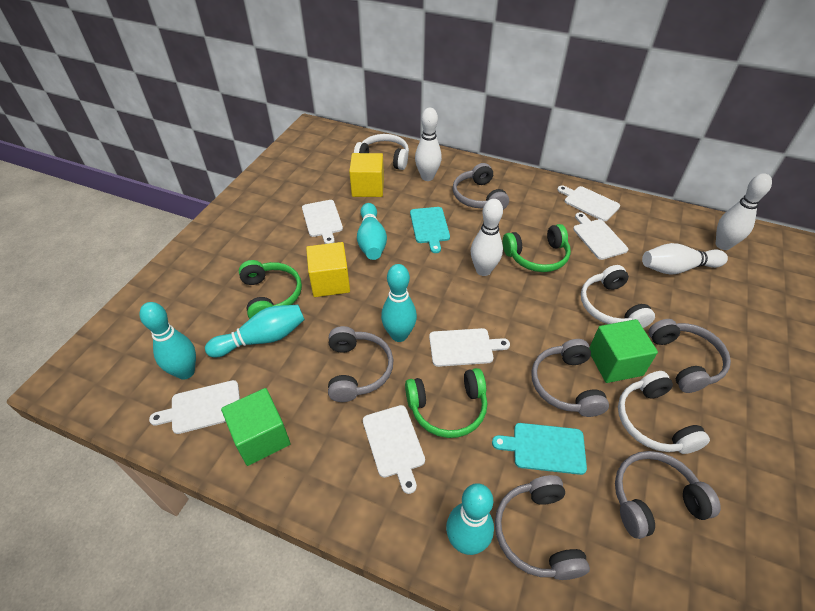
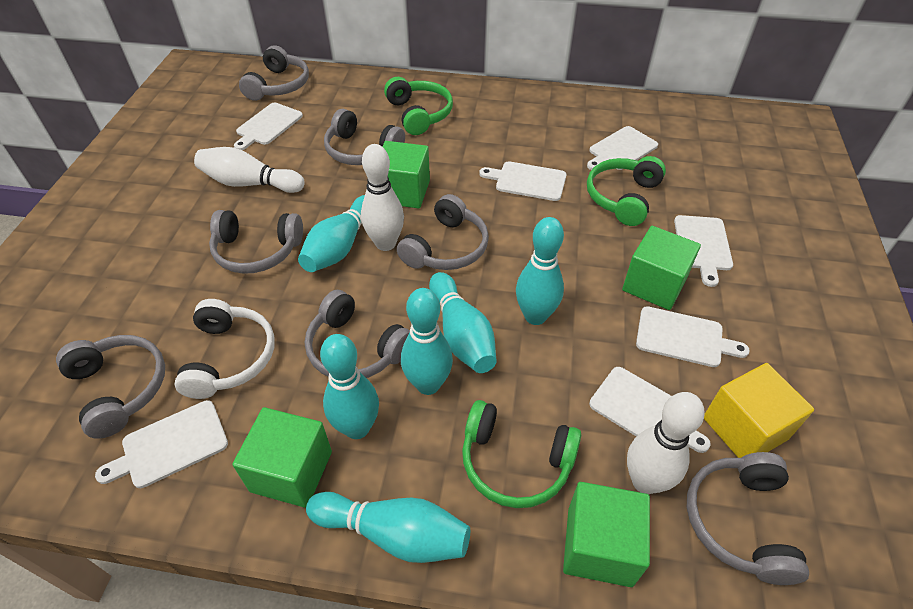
green cube: 2 -> 4
grey headphones: 6 -> 7
turquoise bowling pin: 5 -> 6
turquoise cutting board: 2 -> 0
white bowling pin: 4 -> 3
white cutting board: 6 -> 7
white headphones: 3 -> 1
yellow cube: 2 -> 1

